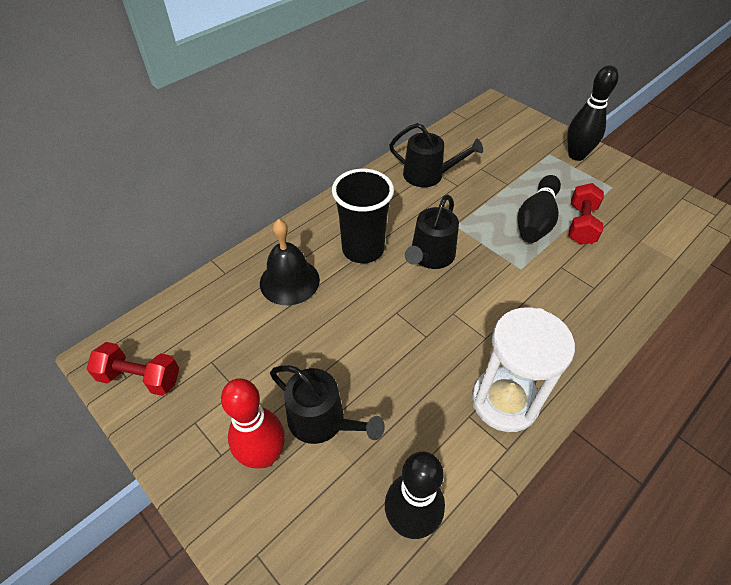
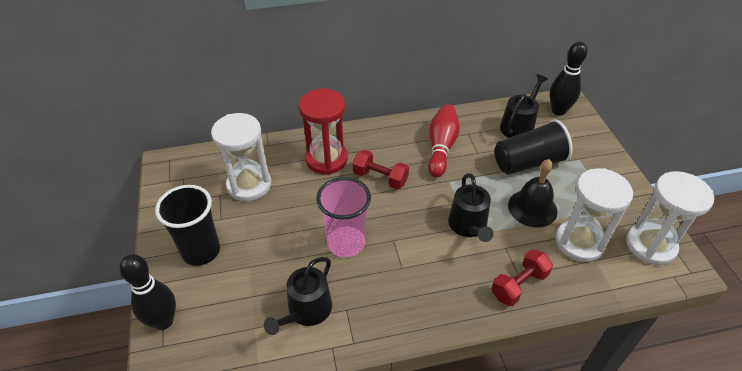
black bowling pin: 3 -> 2
black cup: 1 -> 2
pink cup: 0 -> 1
red hourglass: 0 -> 1
white hourglass: 1 -> 3

